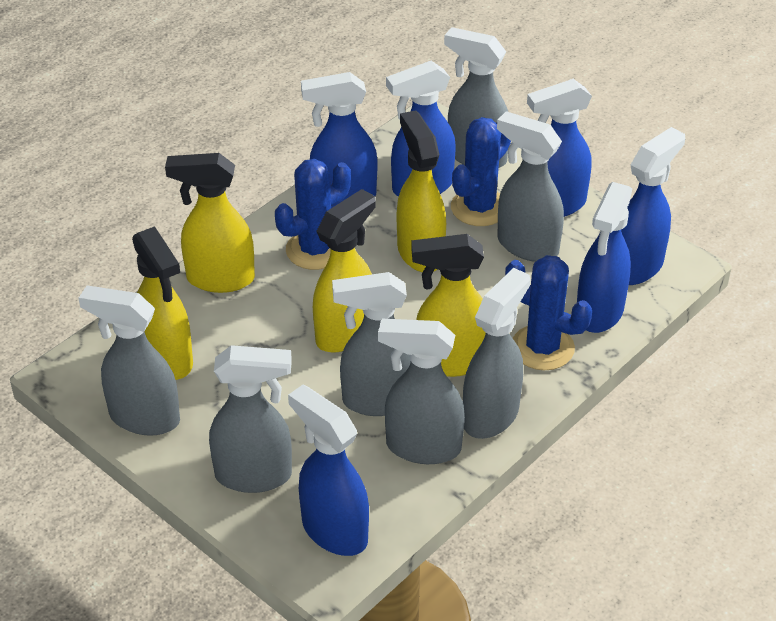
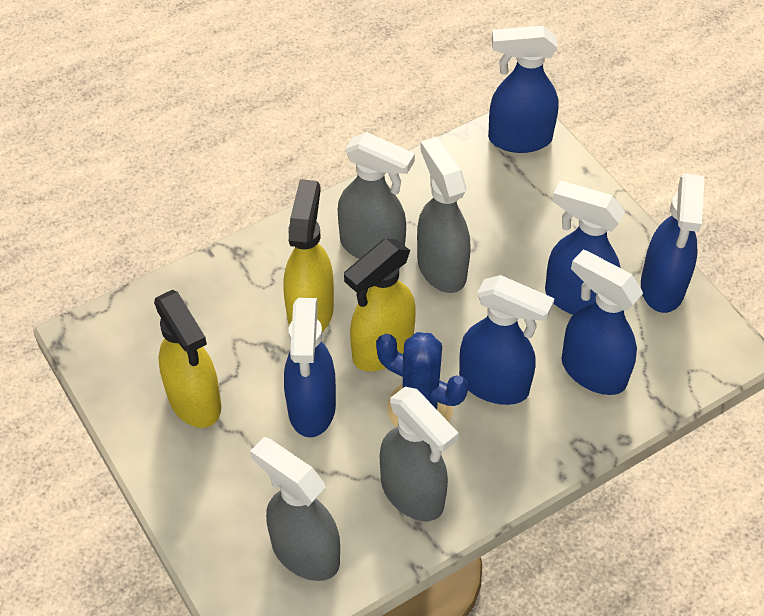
blue cactus: 3 -> 1
grey spray bottle: 7 -> 4
yellow spray bottle: 5 -> 3

